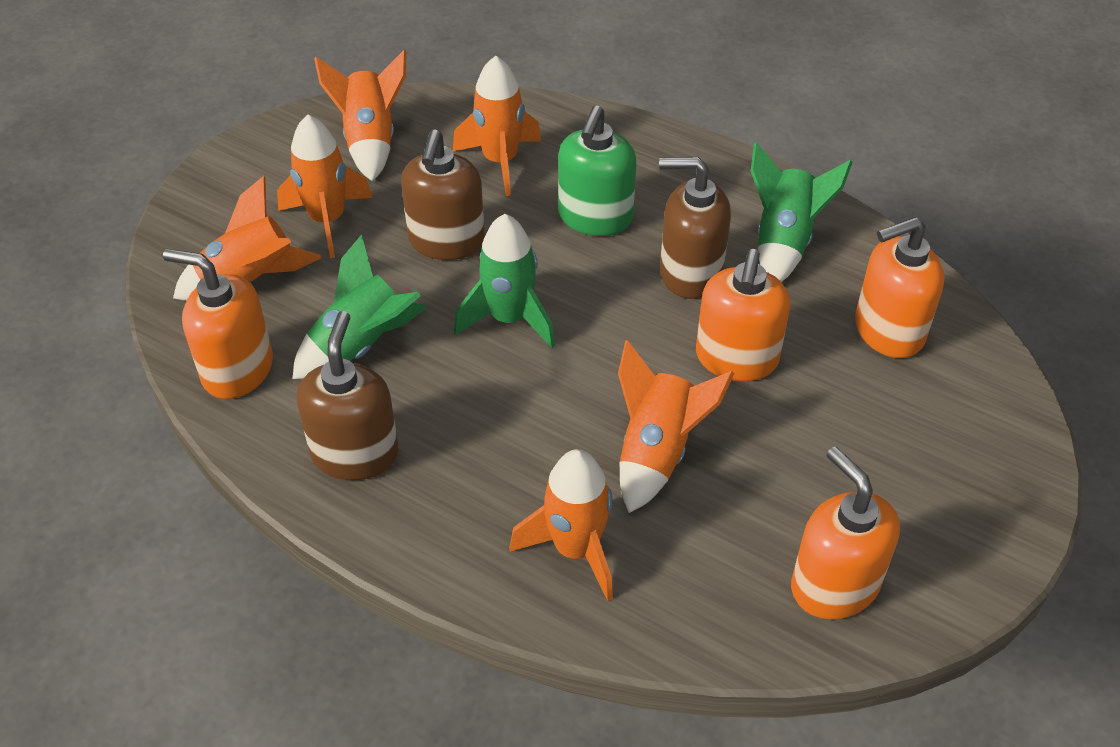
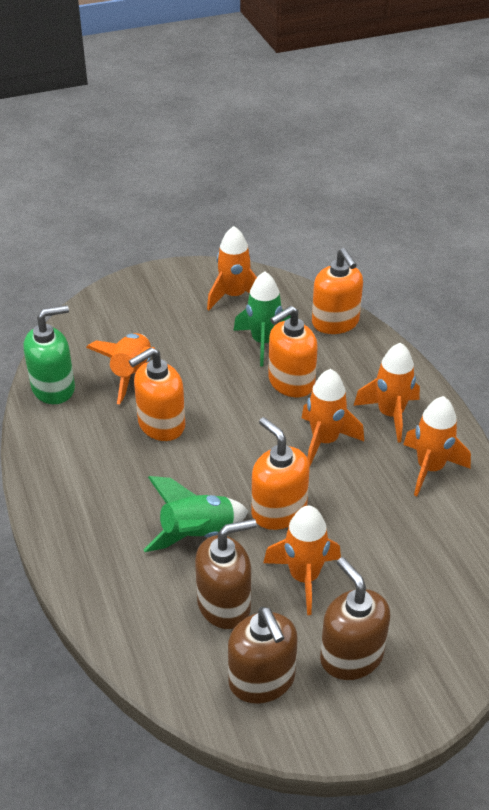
green rocket: 3 -> 2

